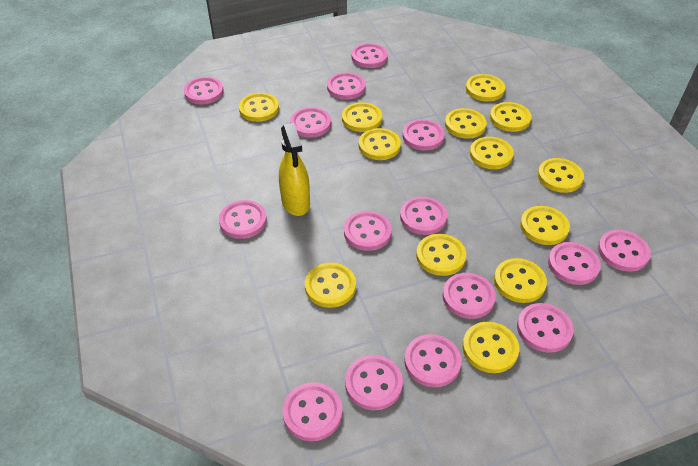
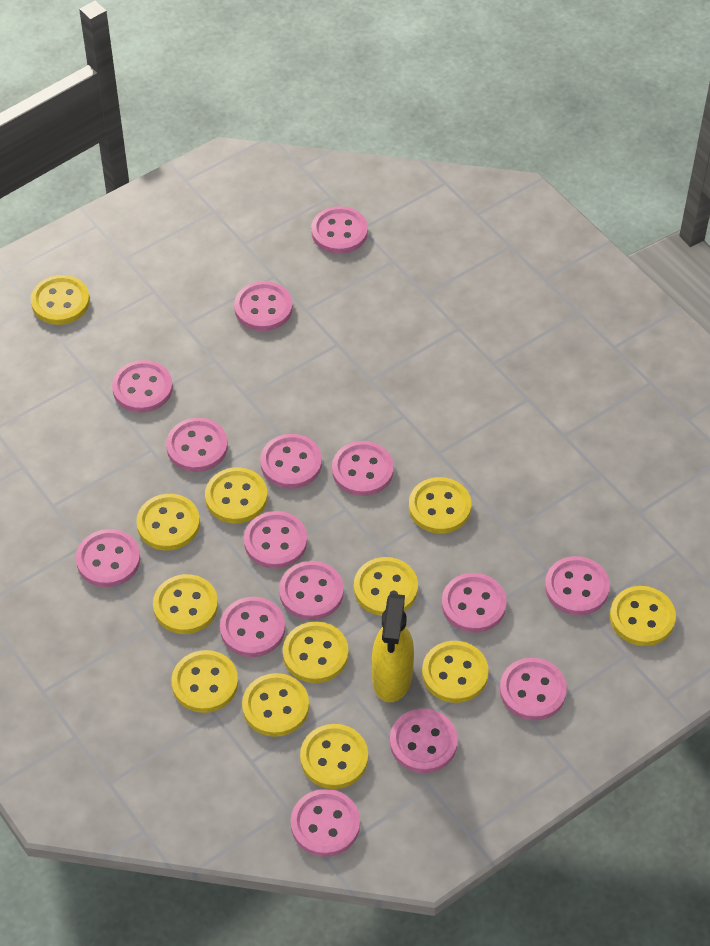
yellow button: 13 -> 12

